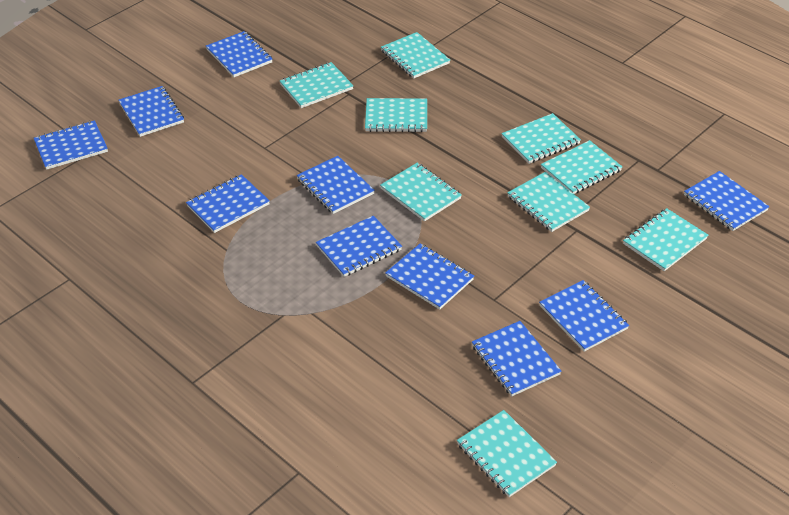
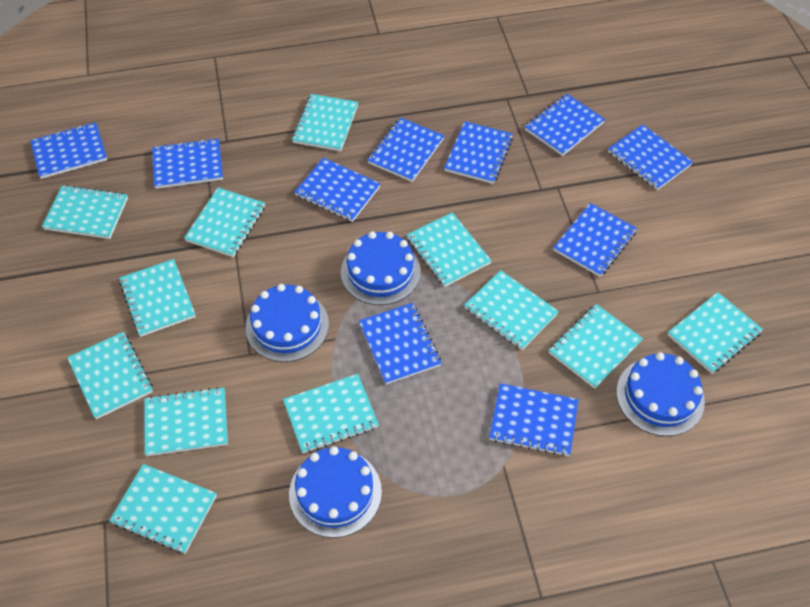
blue cake: 0 -> 4
turquoise notebook: 9 -> 12

